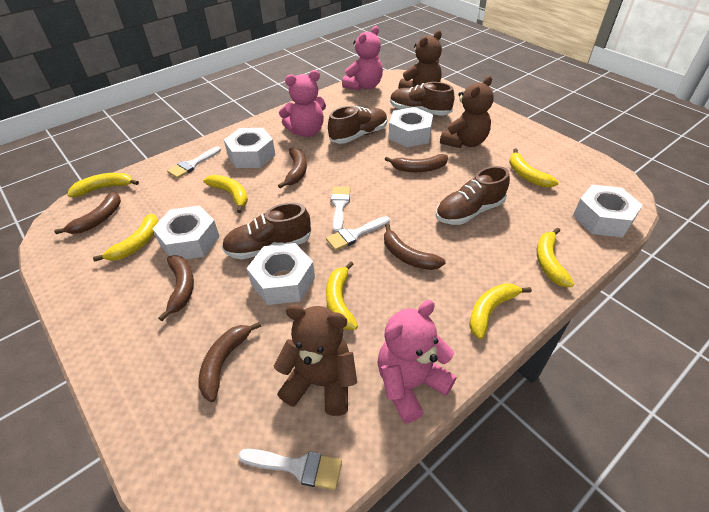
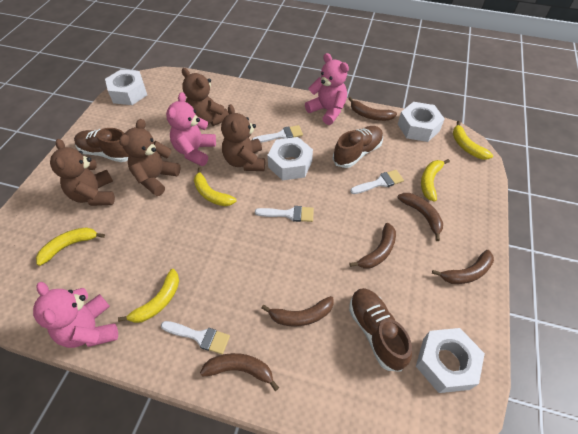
brown shoe: 4 -> 3
brown teddy bear: 3 -> 4
white nut: 5 -> 4
yellow banana: 7 -> 5

